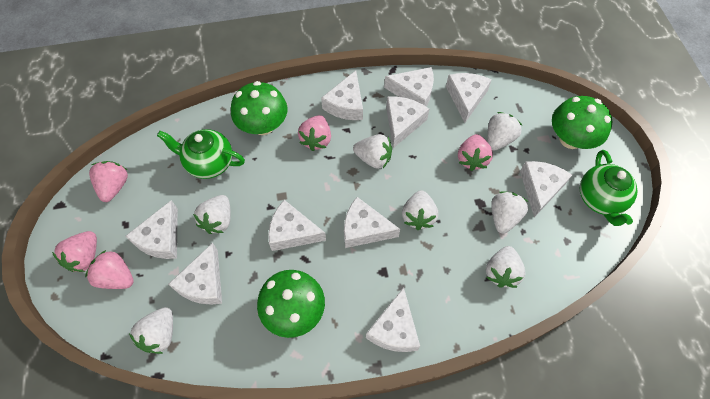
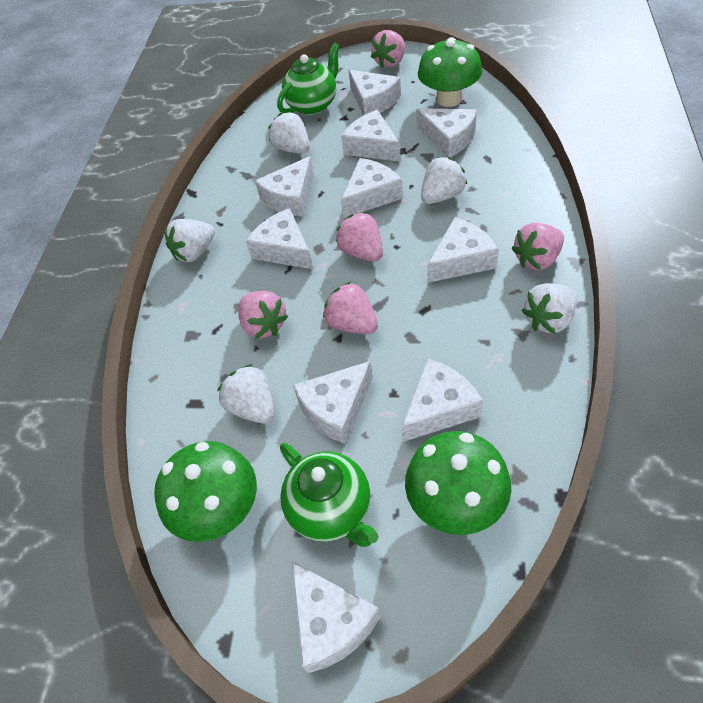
white strawberry: 7 -> 5

